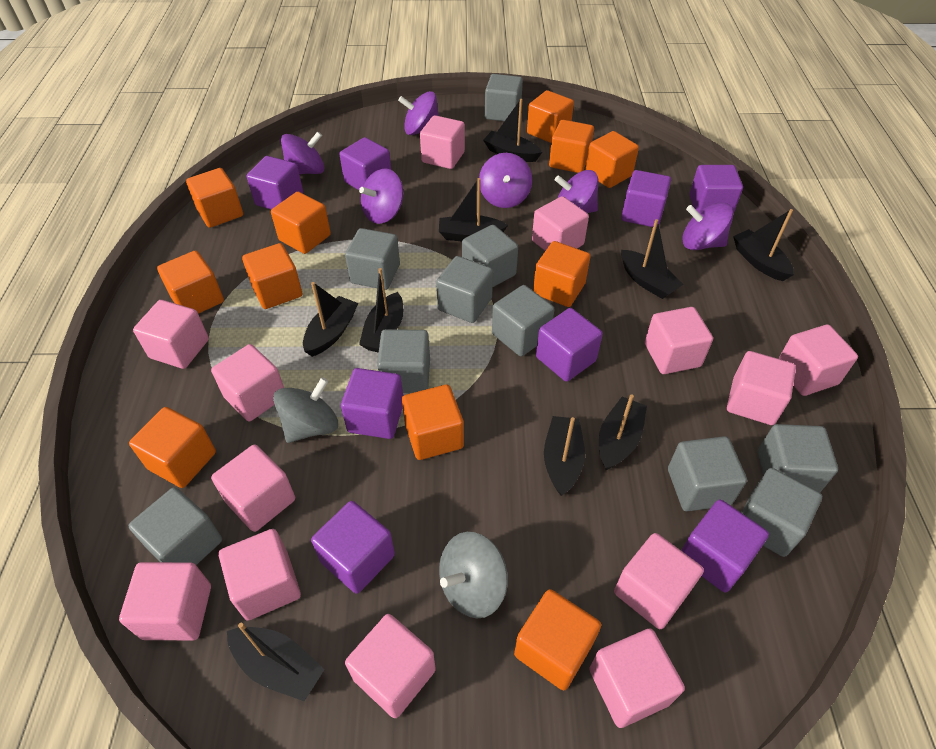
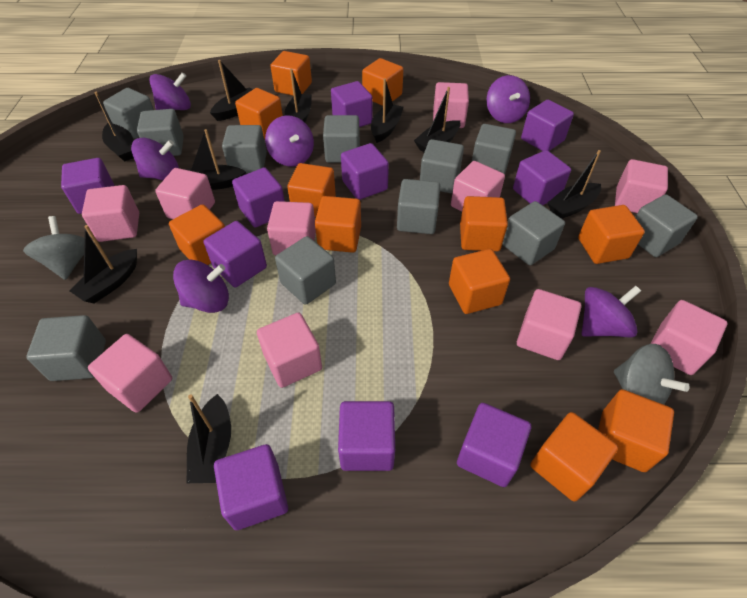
grey cube: 10 -> 11
pink cube: 13 -> 10
purple cube: 8 -> 10

